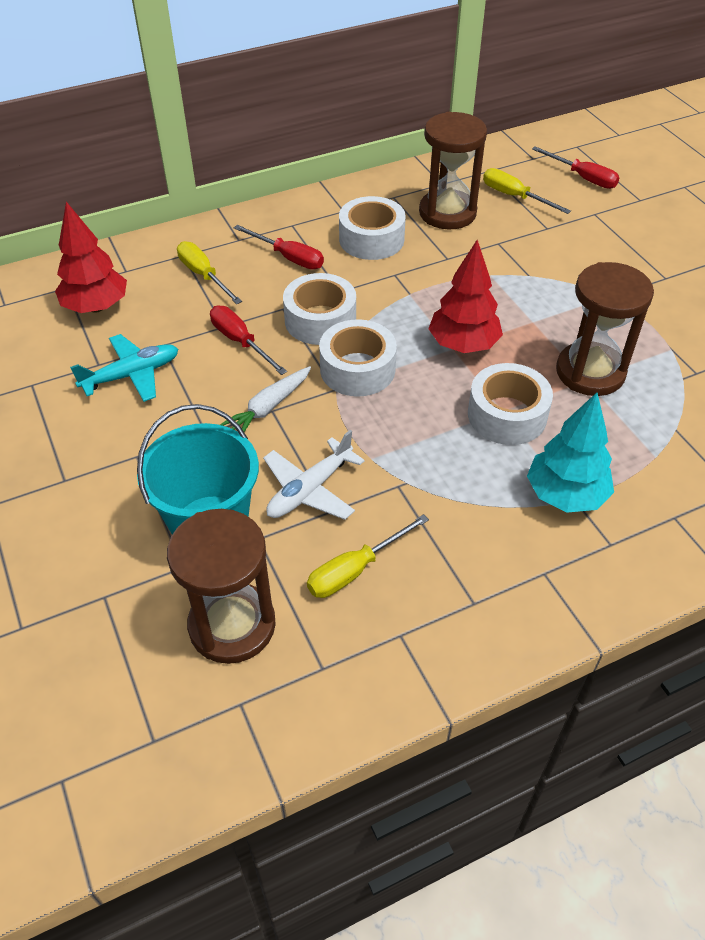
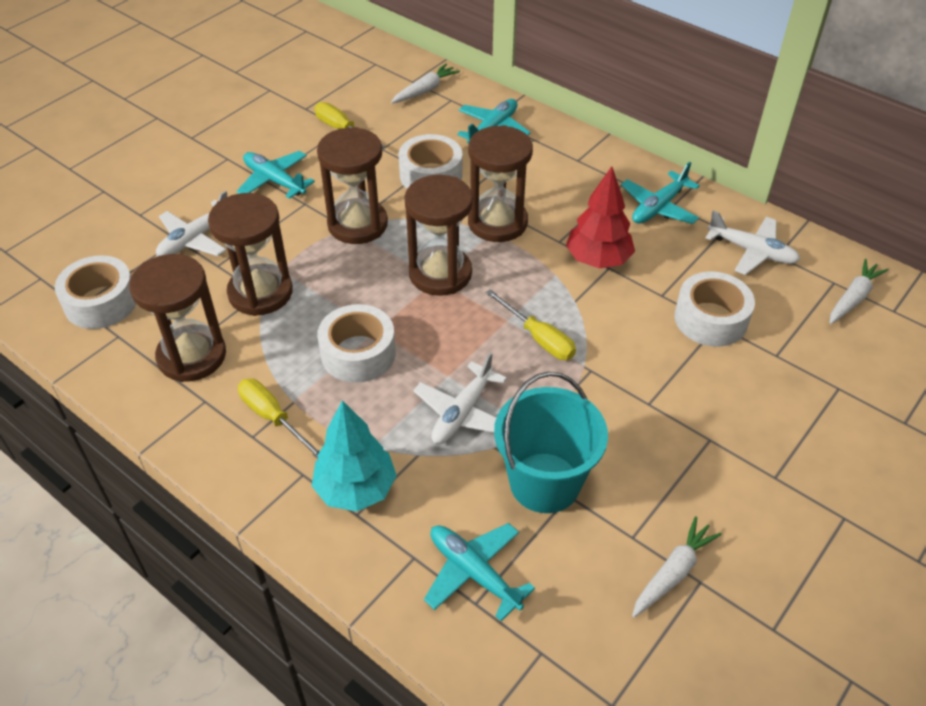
brown hourglass: 3 -> 5
red screwdriver: 3 -> 0
red tree: 2 -> 1
turquoise plane: 1 -> 4
white carrot: 1 -> 3
white plane: 1 -> 3

